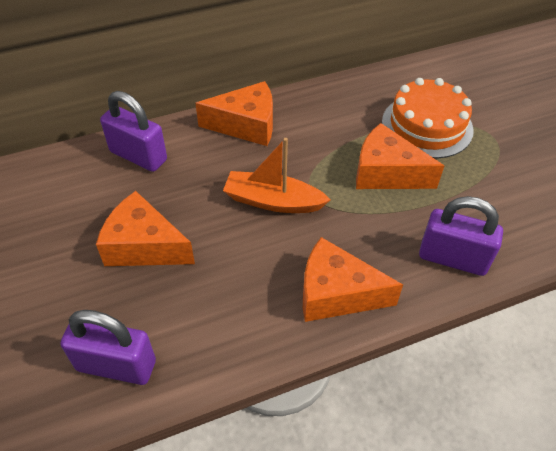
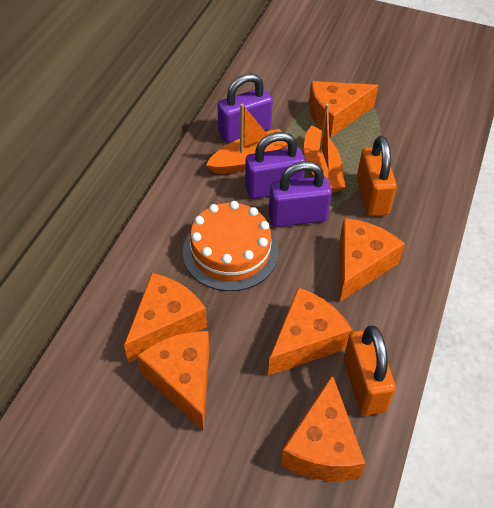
orange boat: 1 -> 2
orange cheese: 4 -> 6
orange padlock: 0 -> 2

